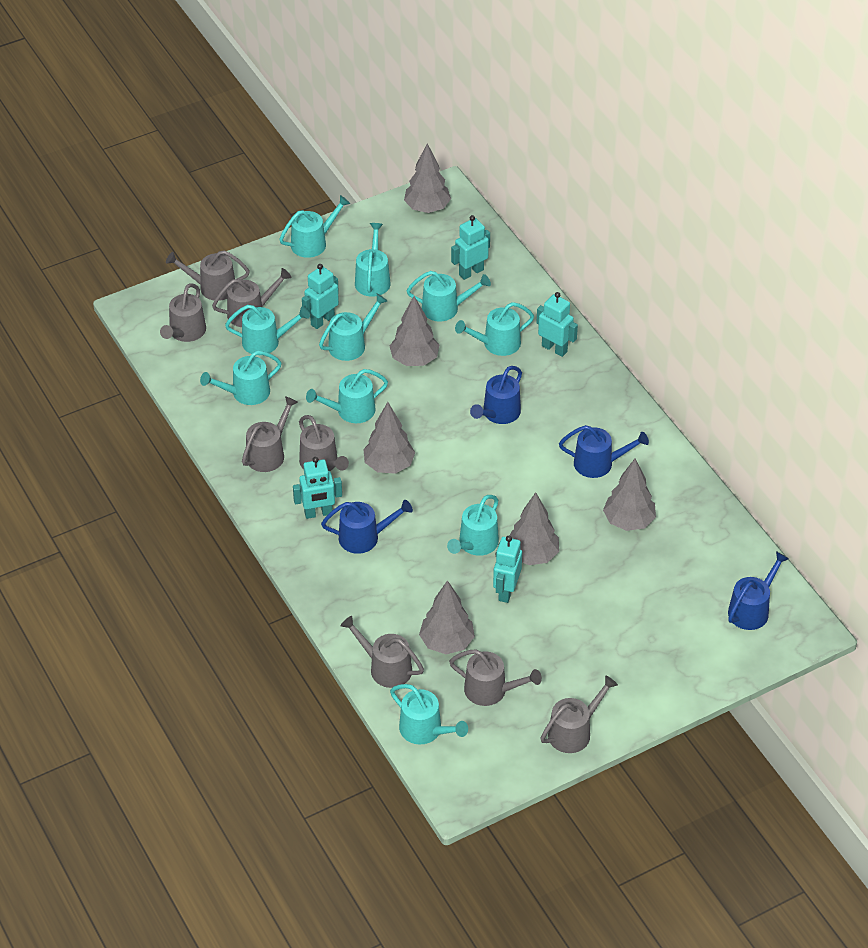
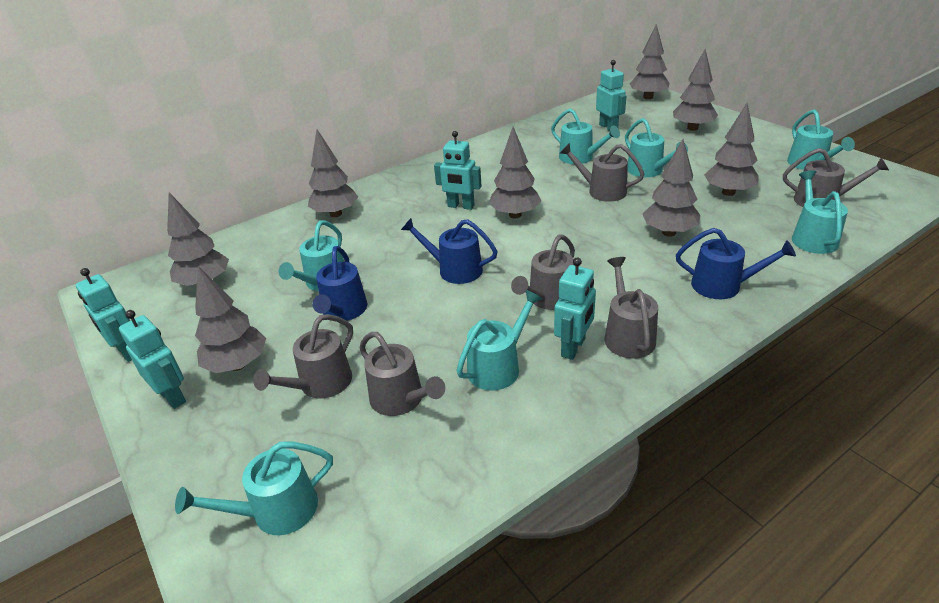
blue watering can: 4 -> 3
grey tree: 6 -> 8
grey watering can: 8 -> 6
turquoise watering can: 10 -> 7

